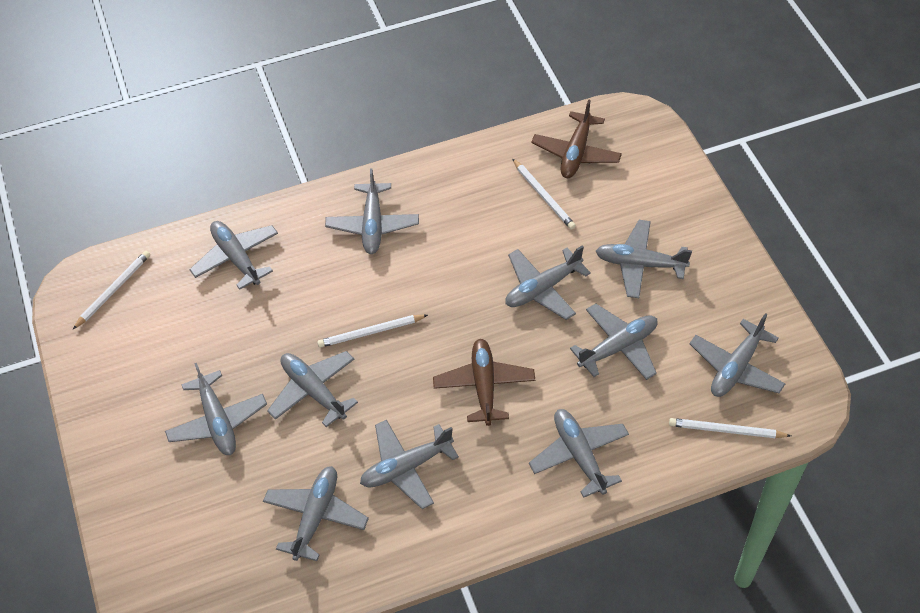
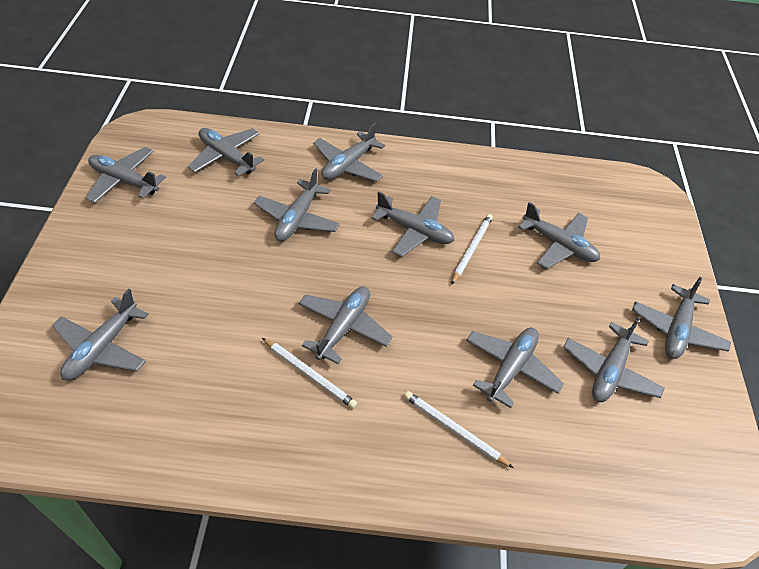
brown plane: 2 -> 0
white pencil: 4 -> 3

